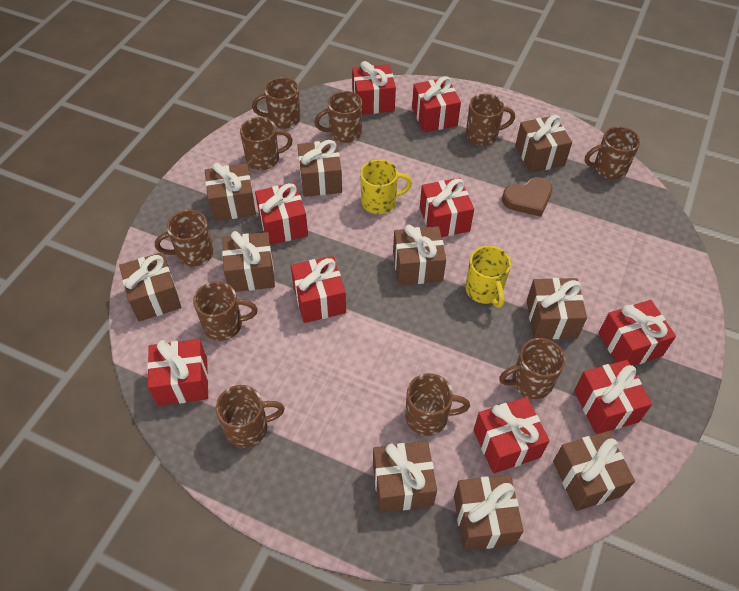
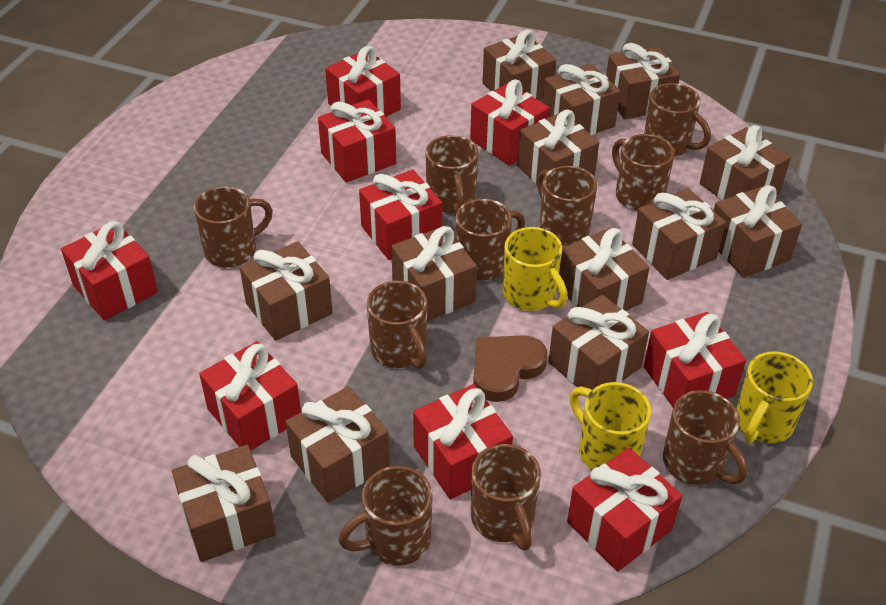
brown gift: 10 -> 13
yellow mug: 2 -> 3

